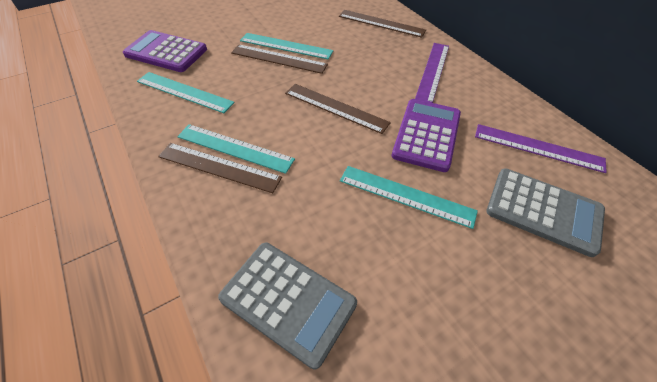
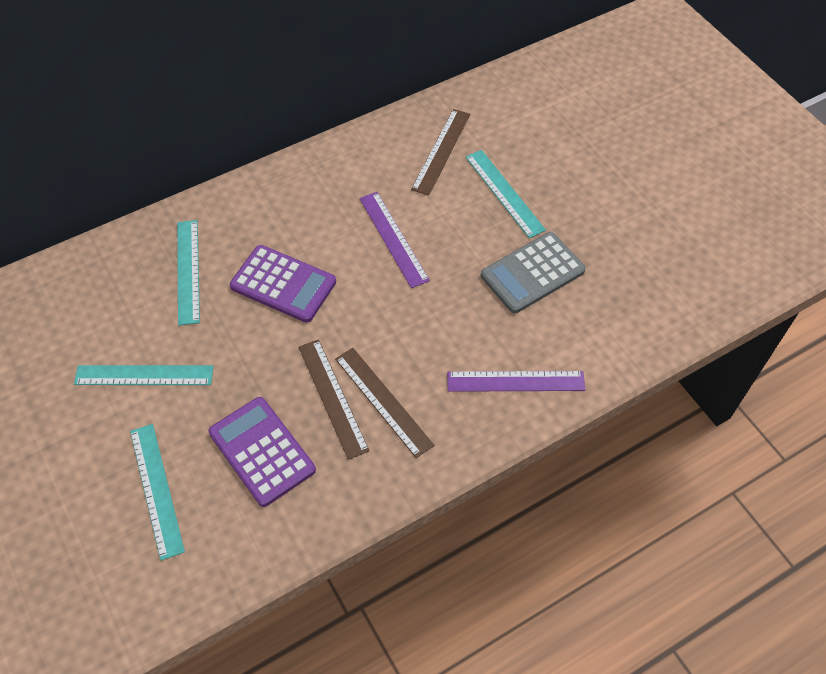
brown ruler: 4 -> 3
grey calculator: 2 -> 1

